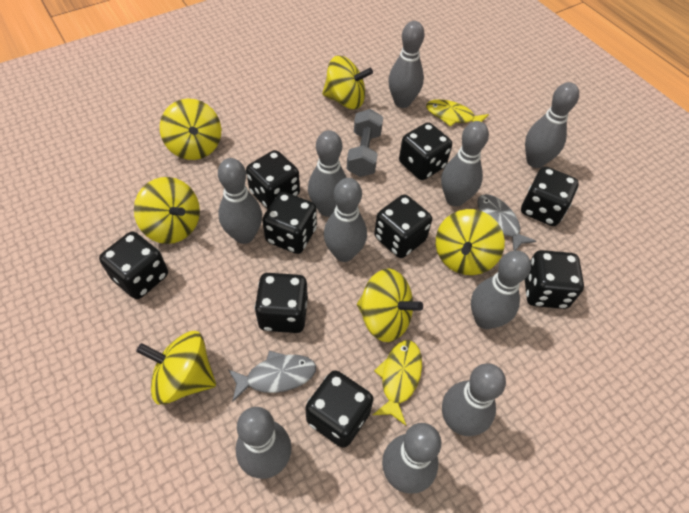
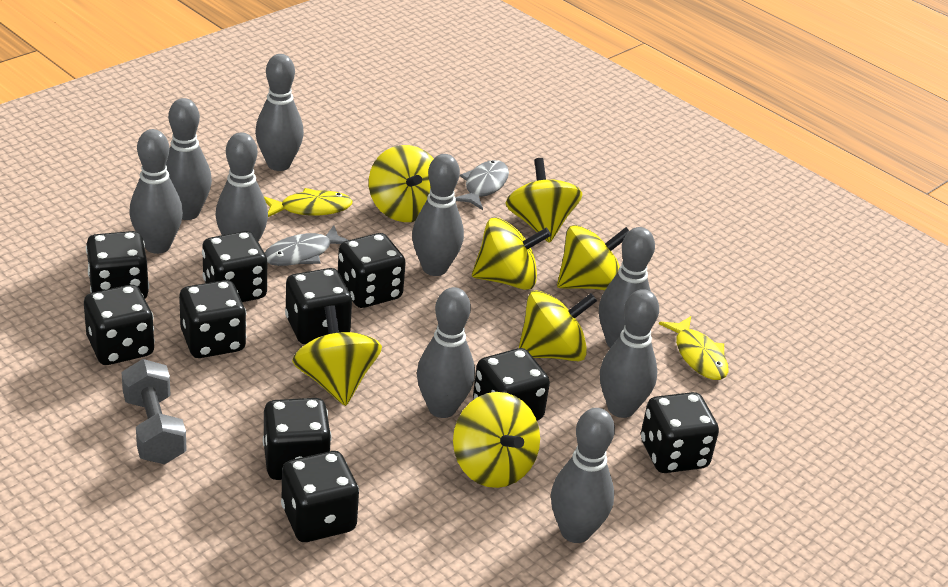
black dice: 9 -> 10
grey bowling pin: 10 -> 9
yellow spinning top: 6 -> 7

